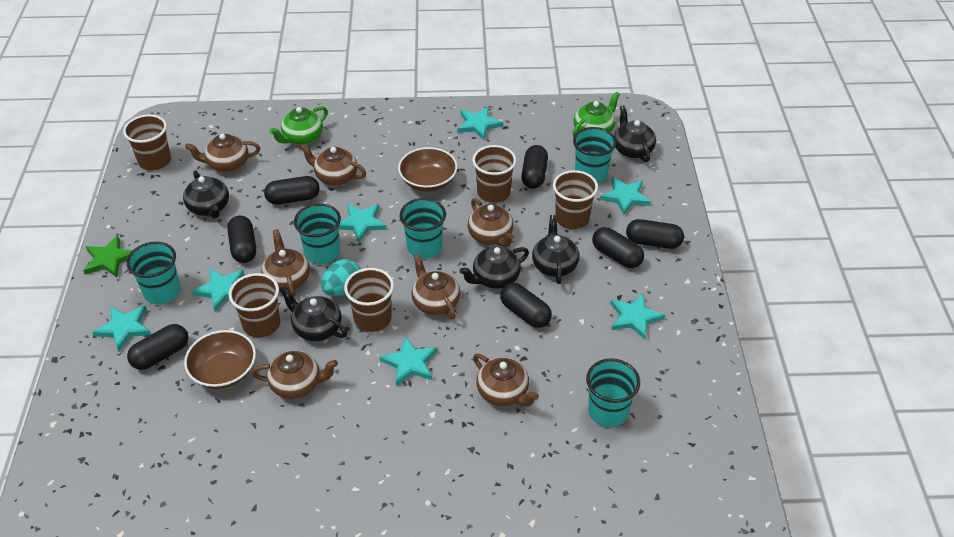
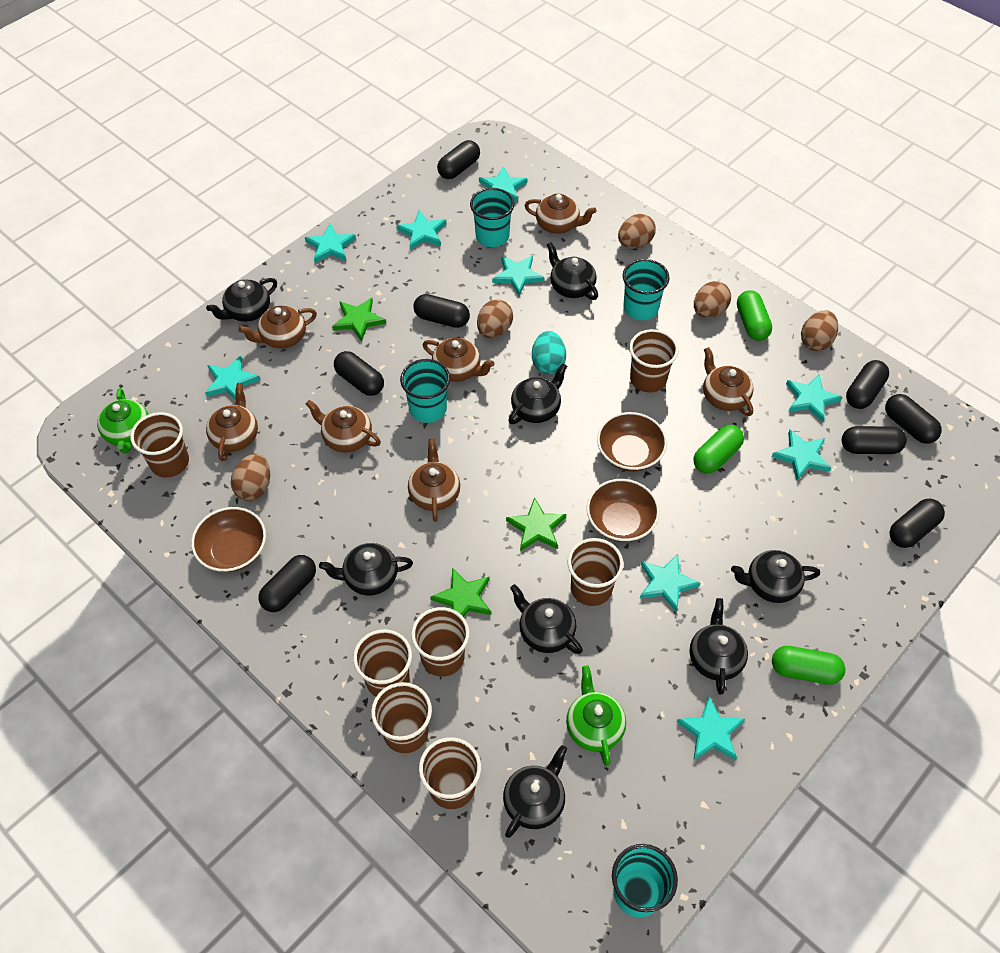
black capsule: 7 -> 8
black teapot: 5 -> 8
brown bowl: 2 -> 3
brown cup: 5 -> 7
brown egg: 0 -> 5
green capsule: 0 -> 3
green star: 1 -> 3
turquoise cup: 5 -> 4
turquoise star: 7 -> 9

